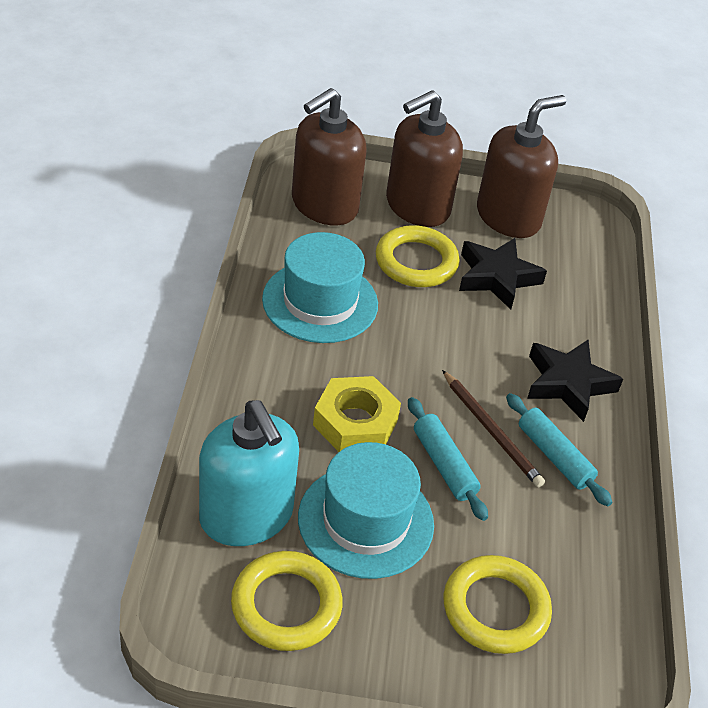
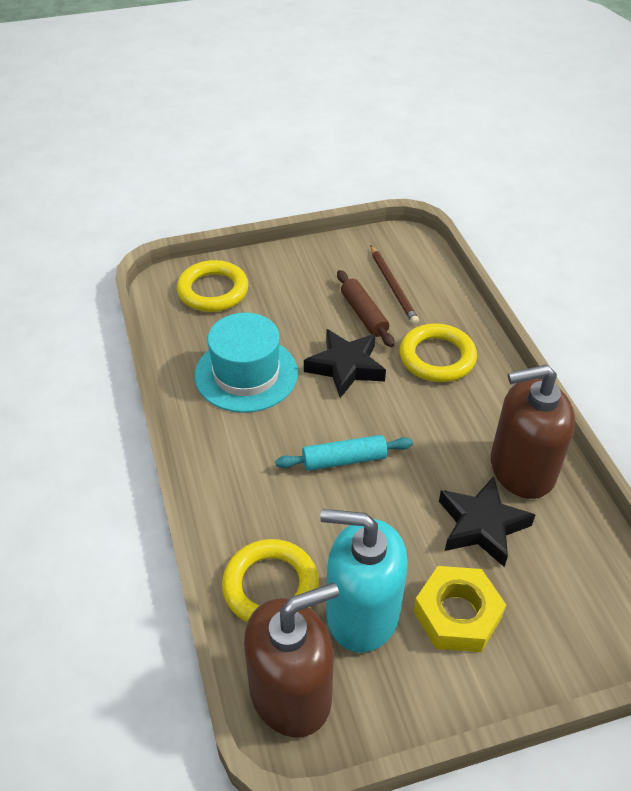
brown rolling pin: 0 -> 1
brown soap dispenser: 3 -> 2
turquoise hat: 2 -> 1
turquoise rolling pin: 2 -> 1

